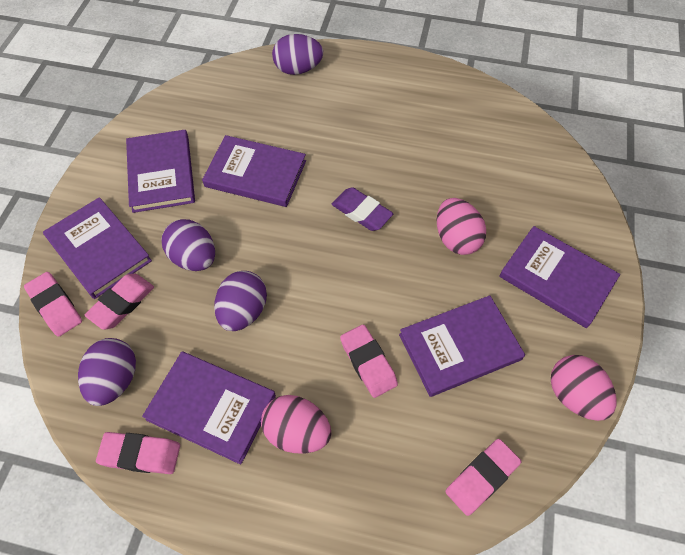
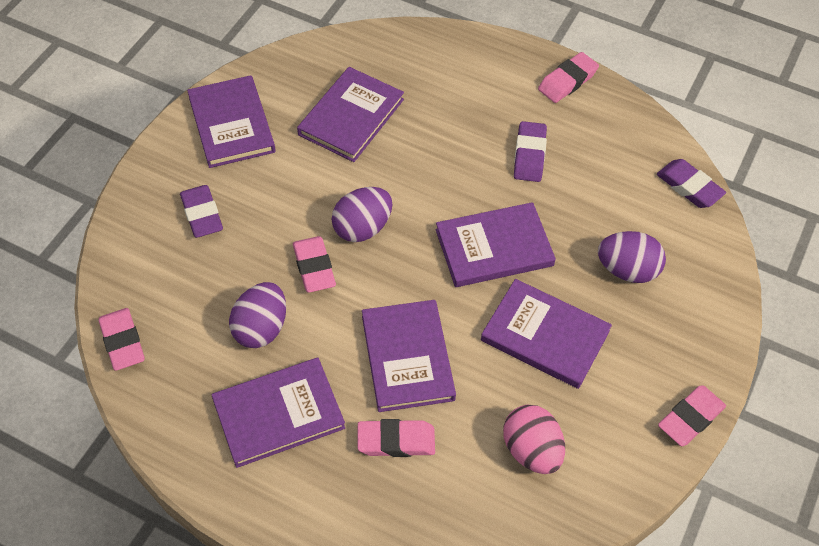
pink egg: 3 -> 1
purple egg: 4 -> 3
purple eraser: 1 -> 3

